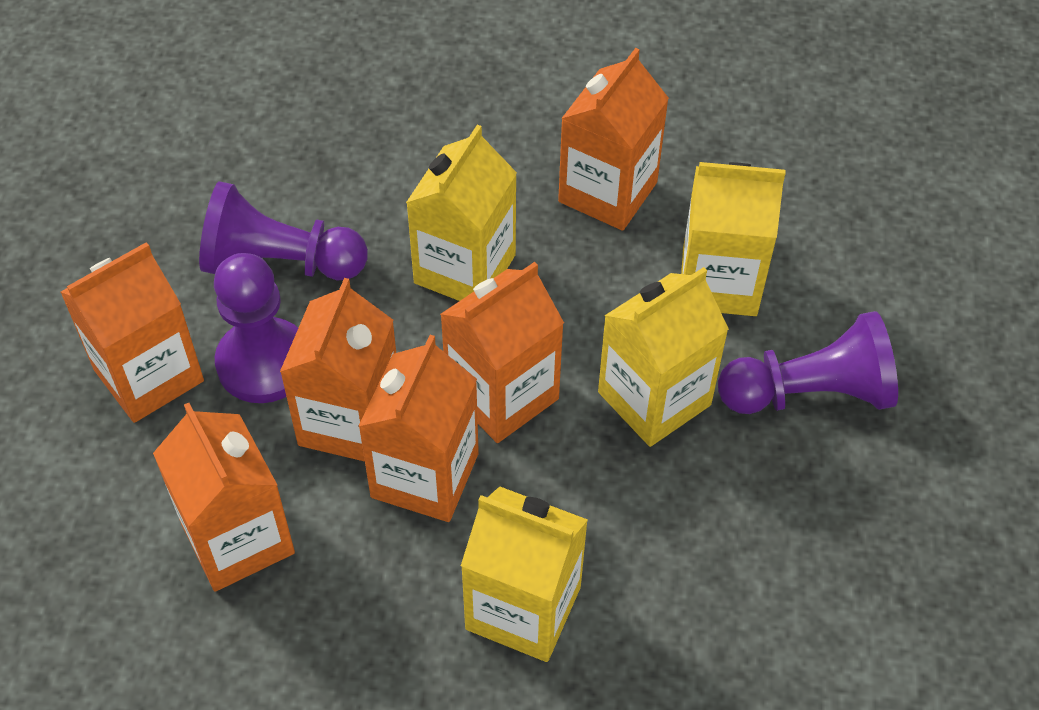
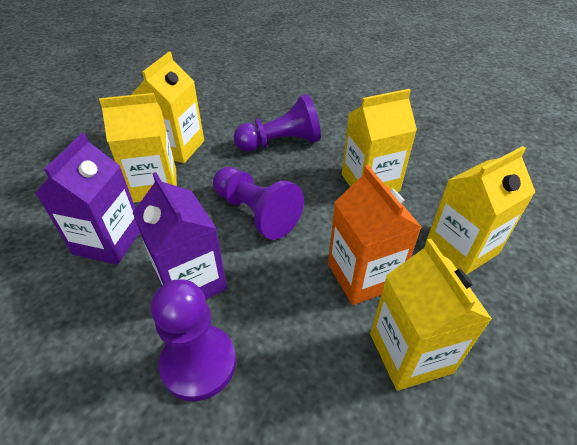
orange carton: 6 -> 1
purple carton: 0 -> 2
yellow carton: 4 -> 5

